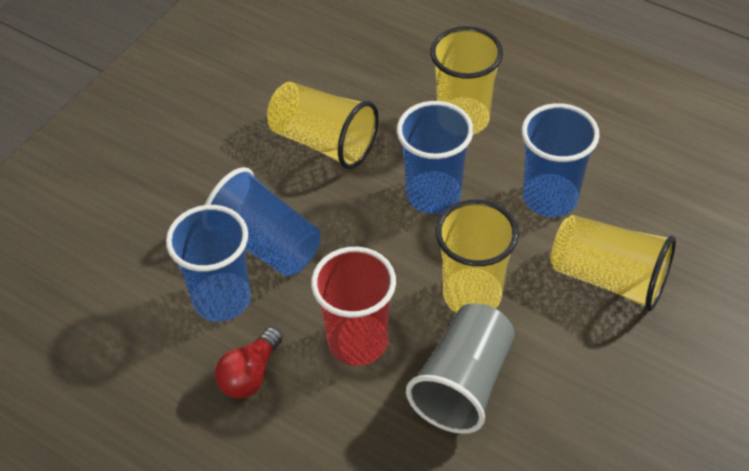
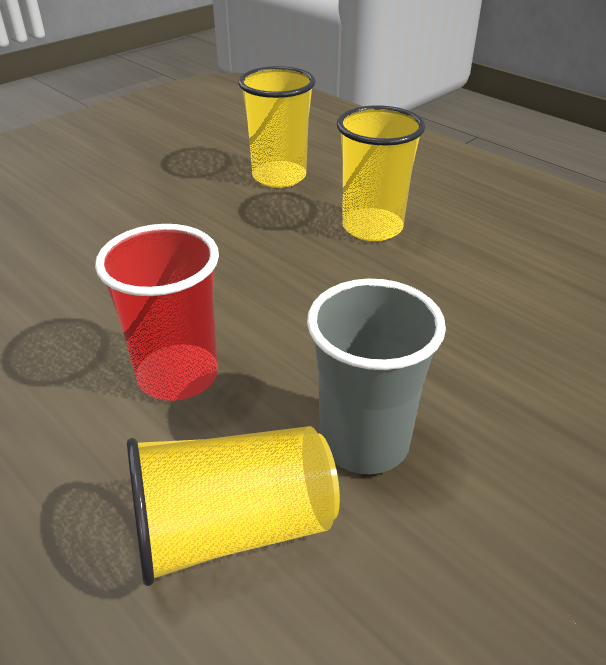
blue cup: 4 -> 0
red light bulb: 1 -> 0
yellow cup: 4 -> 3

